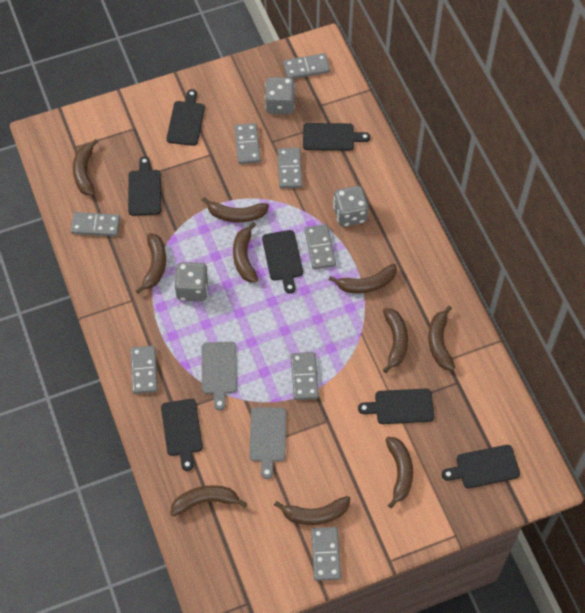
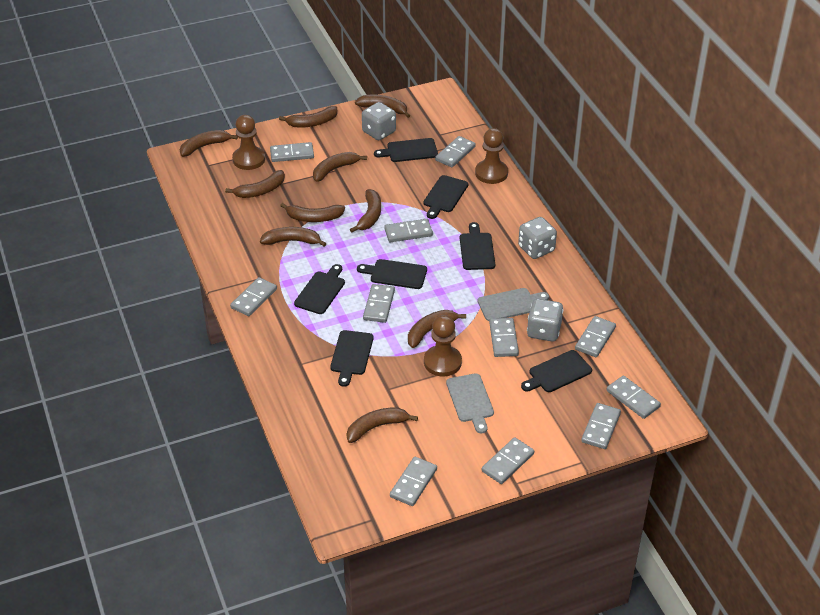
brown pawn: 0 -> 3
grey domino: 8 -> 11

